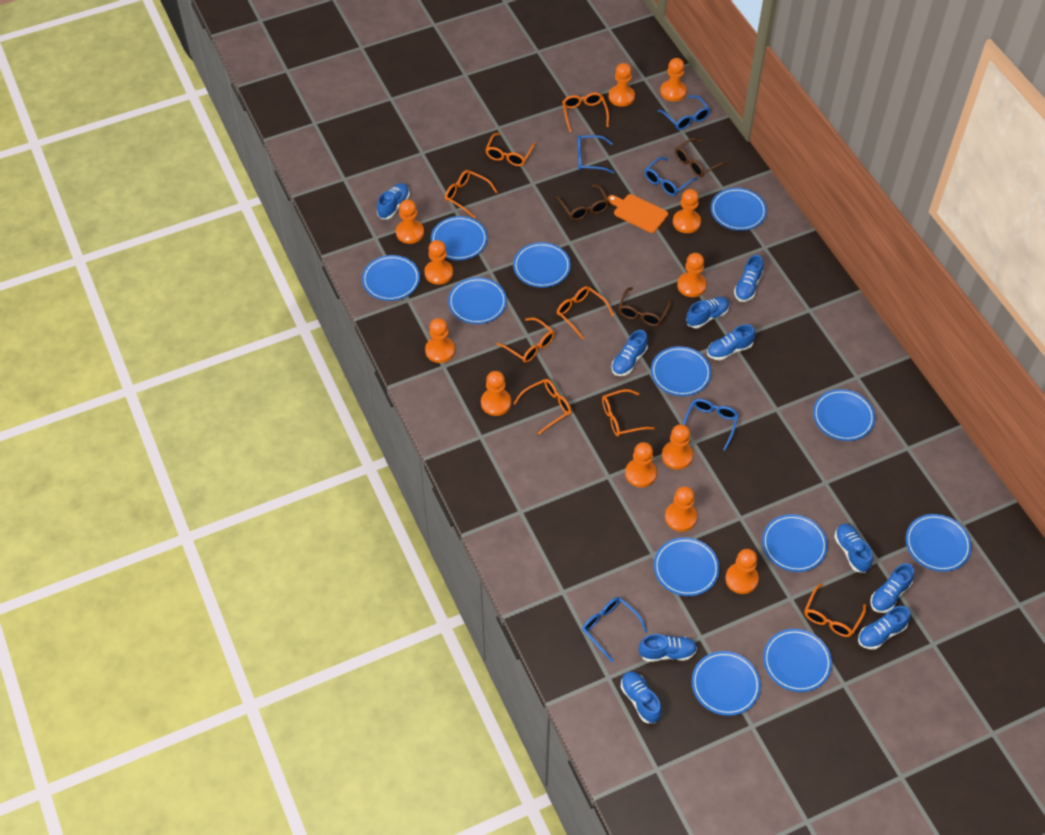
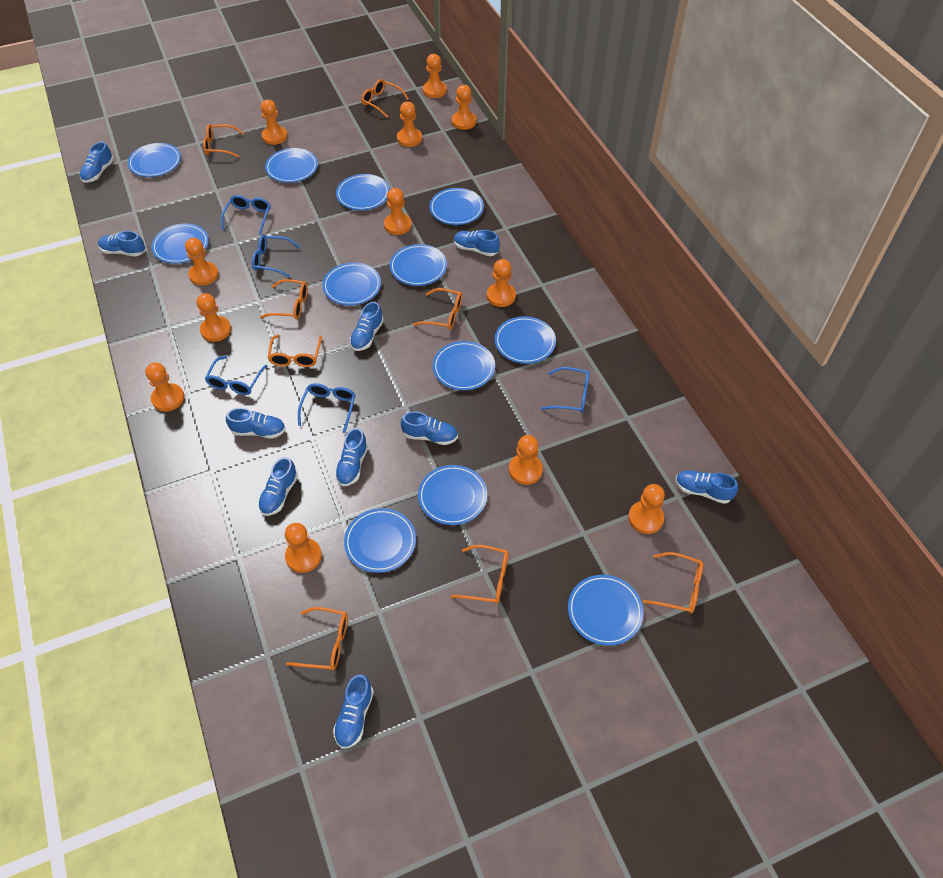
brown glasses: 3 -> 0
orange cutting board: 1 -> 0

